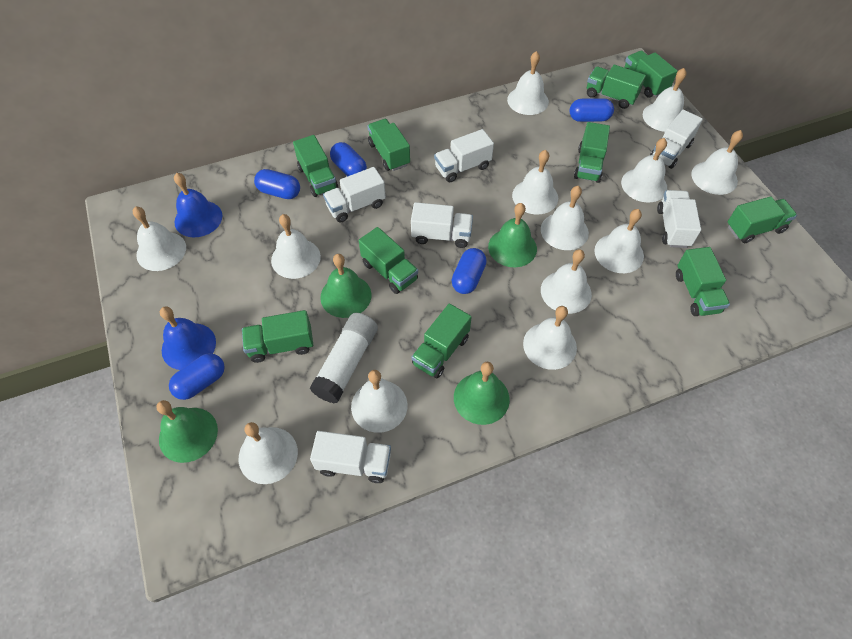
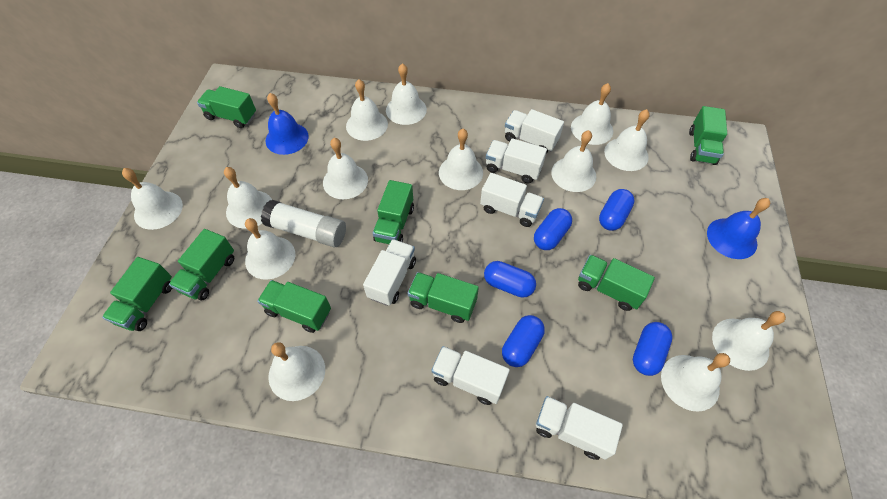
green bell: 4 -> 0
green truck: 10 -> 8

